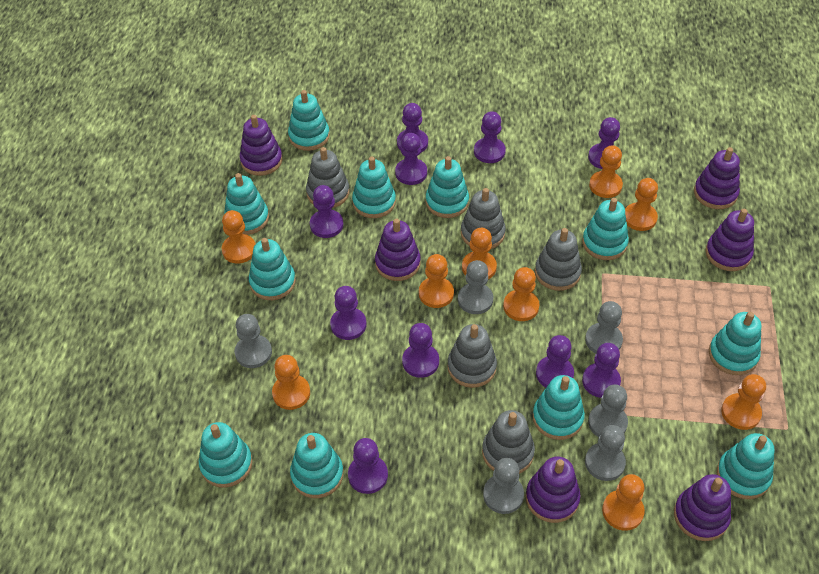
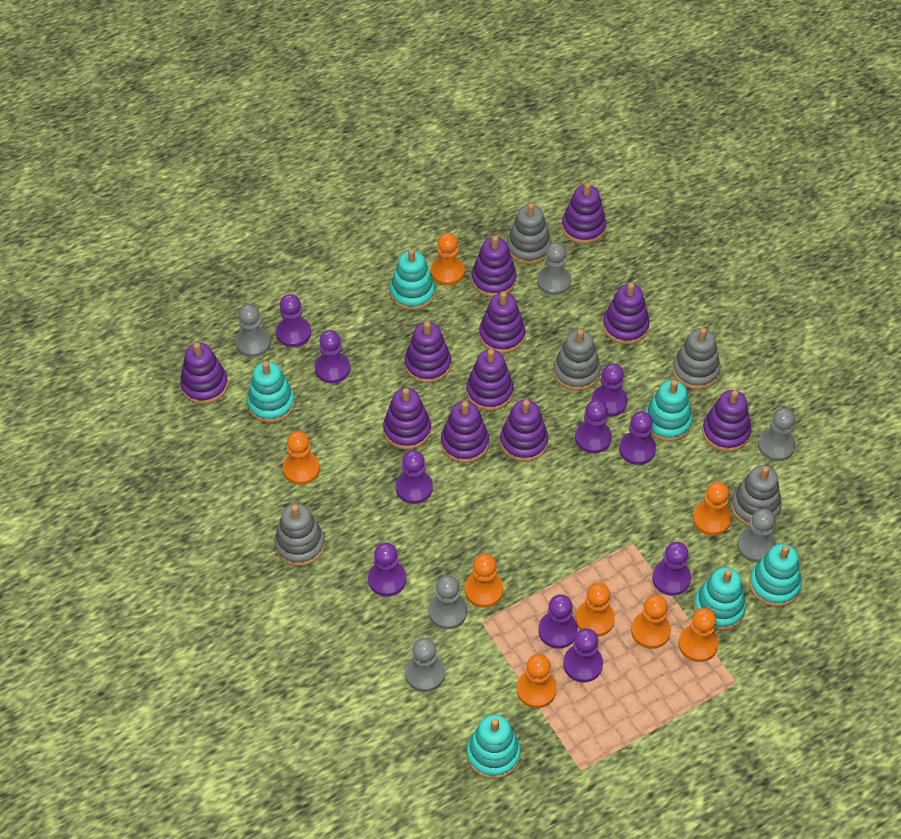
orange pawn: 9 -> 8
purple stacking toy: 6 -> 11
turquoise stacking toy: 11 -> 6

